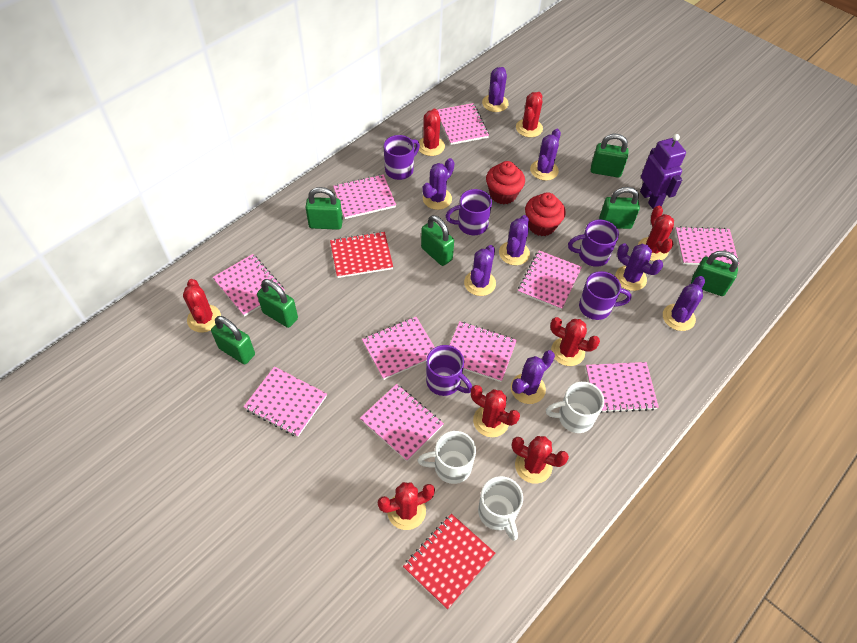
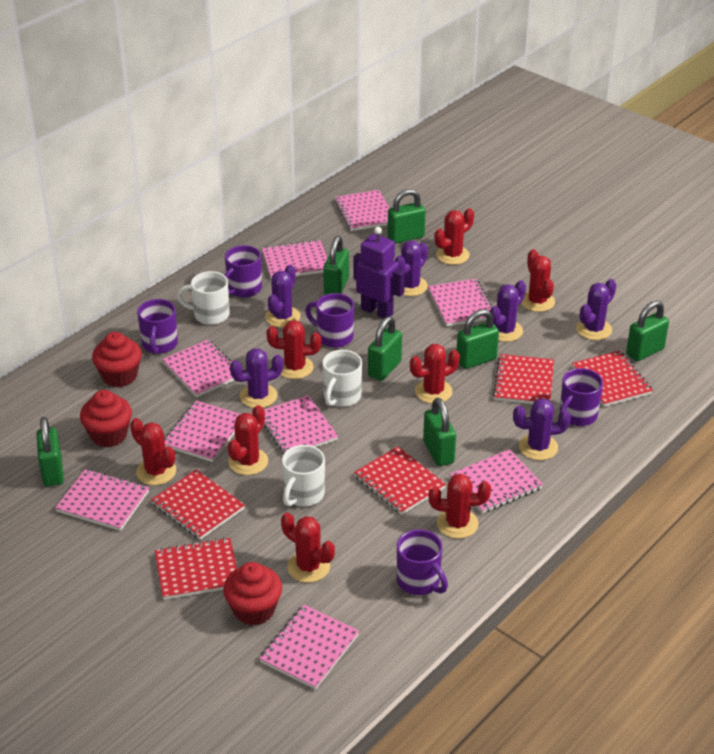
pink notebook: 10 -> 9
purple cactus: 8 -> 6
red cupcake: 2 -> 3
red notebook: 2 -> 5

